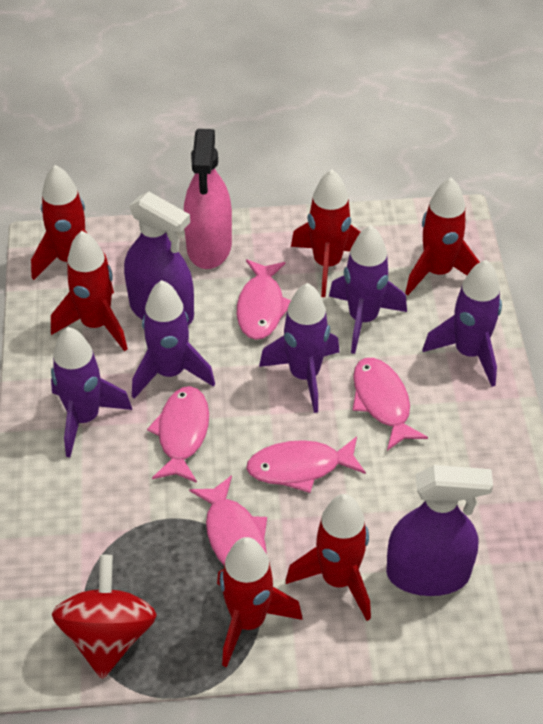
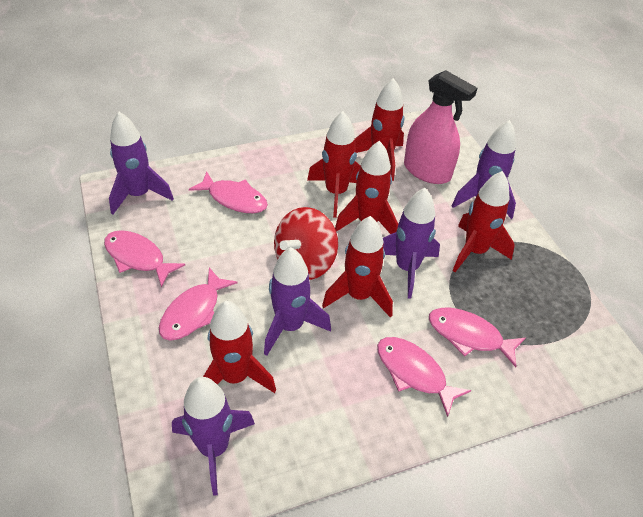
purple spray bottle: 2 -> 0

